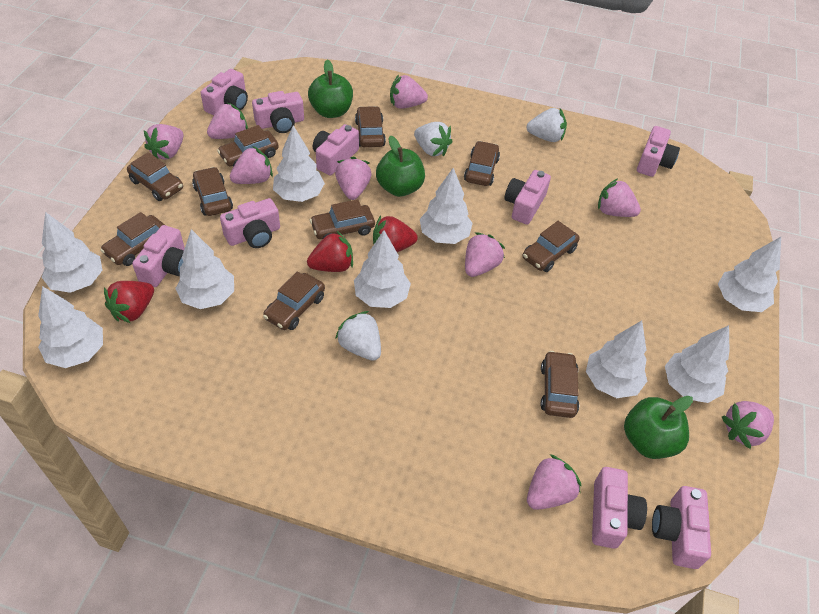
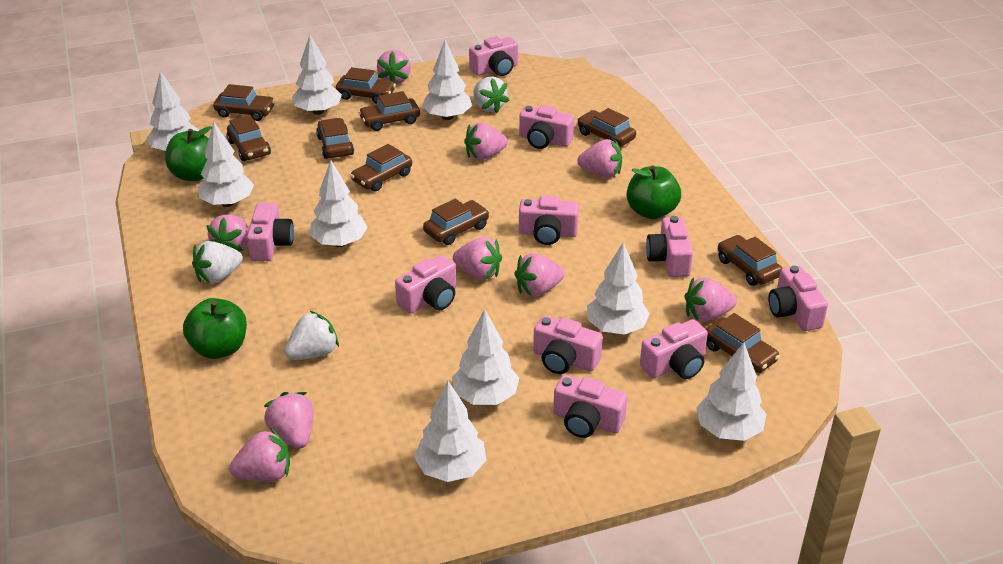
pink camera: 9 -> 10
red strawberry: 3 -> 0

